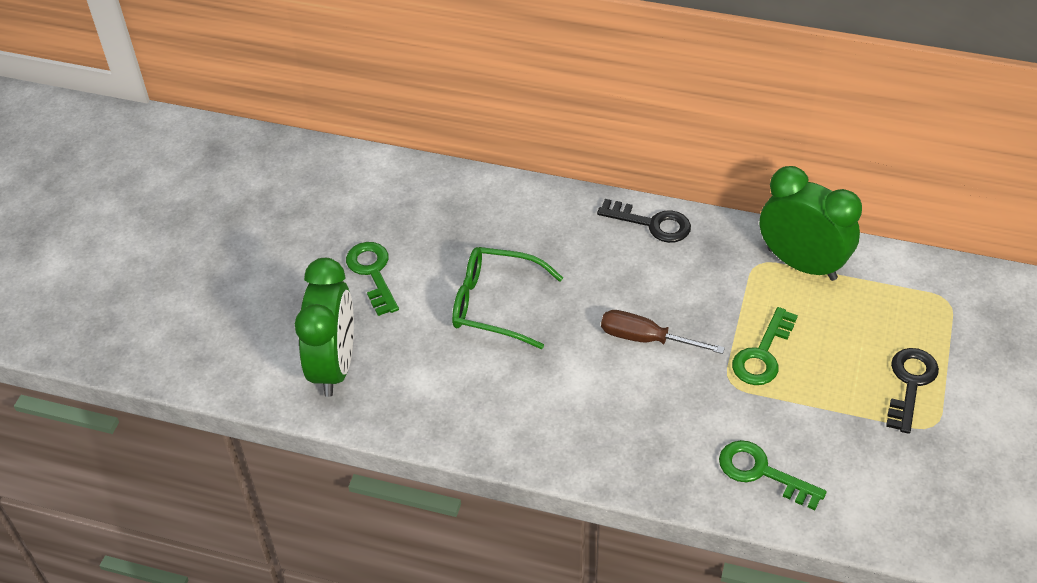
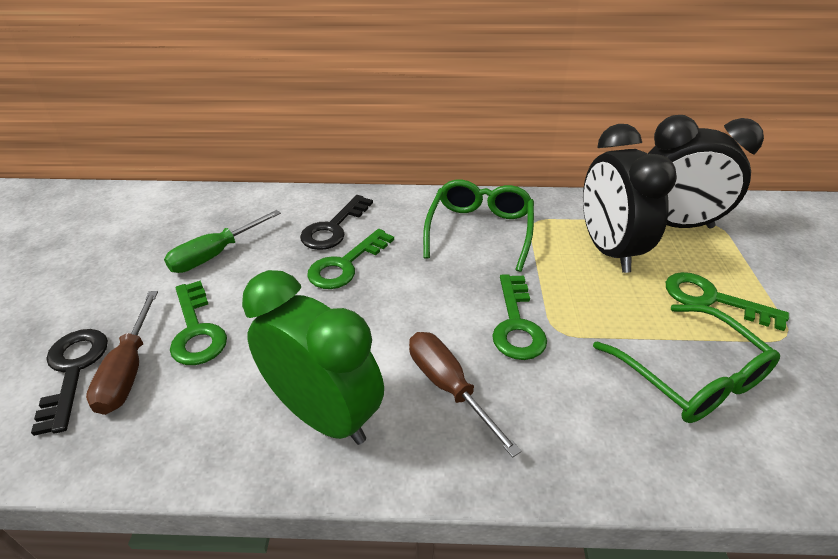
black clock: 0 -> 2
brown screwdriver: 1 -> 2
green clock: 2 -> 1
green glasses: 1 -> 2
green key: 3 -> 4
green screwdriver: 0 -> 1

